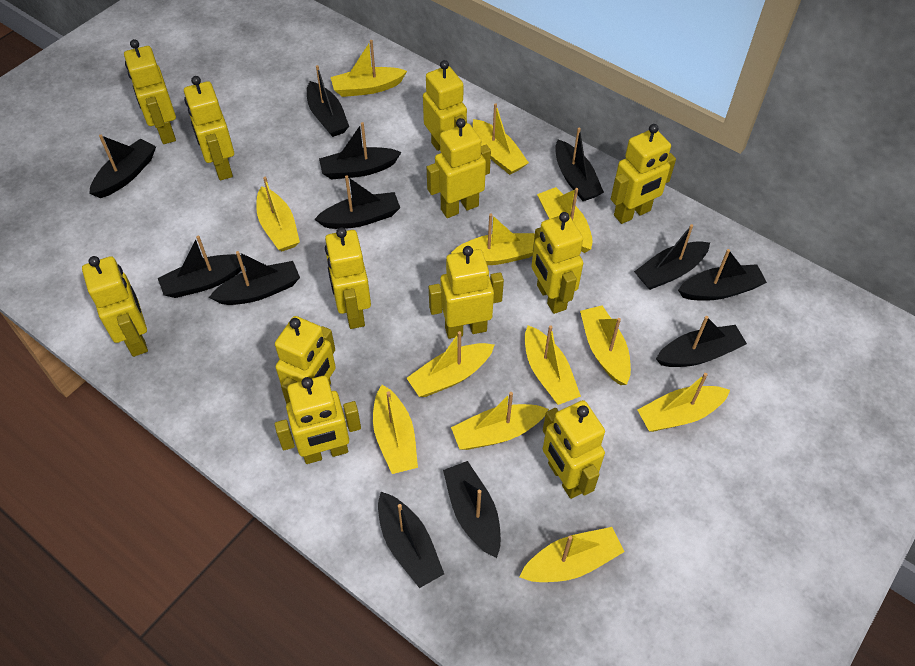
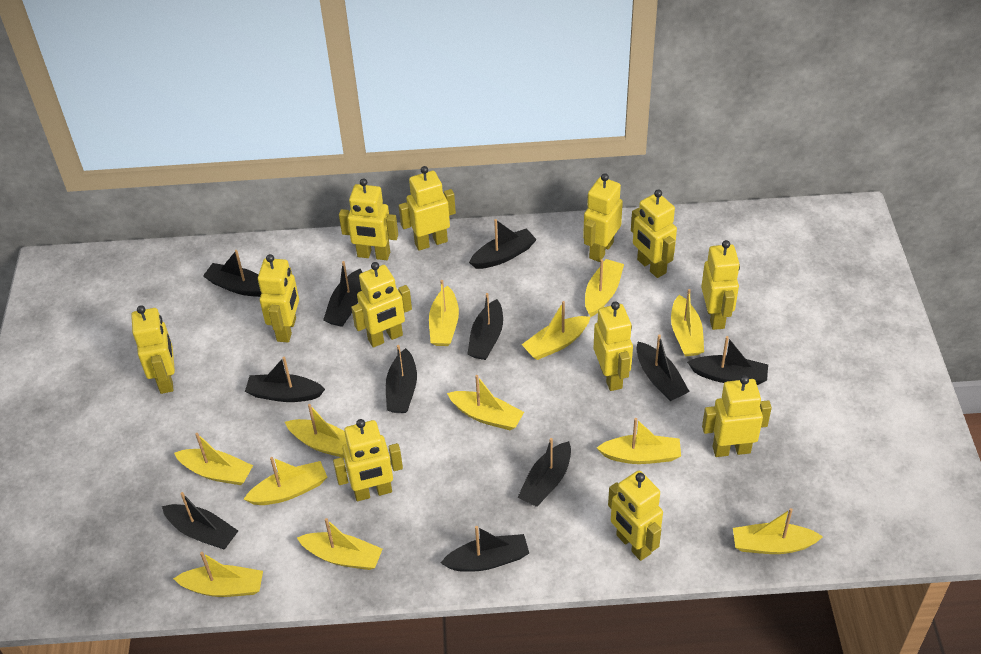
black boat: 12 -> 11

